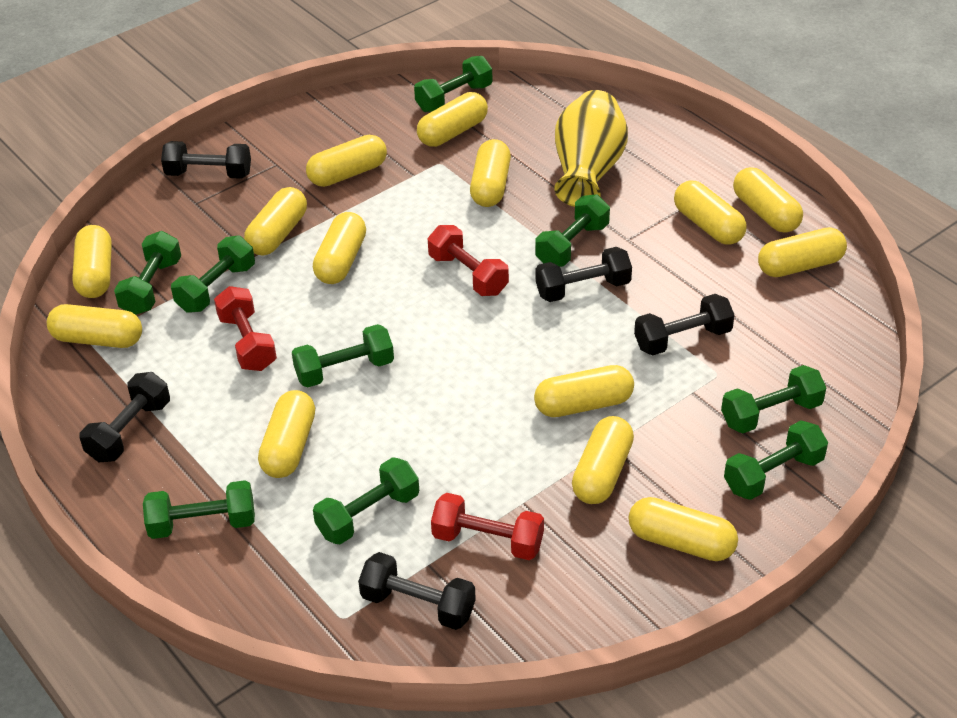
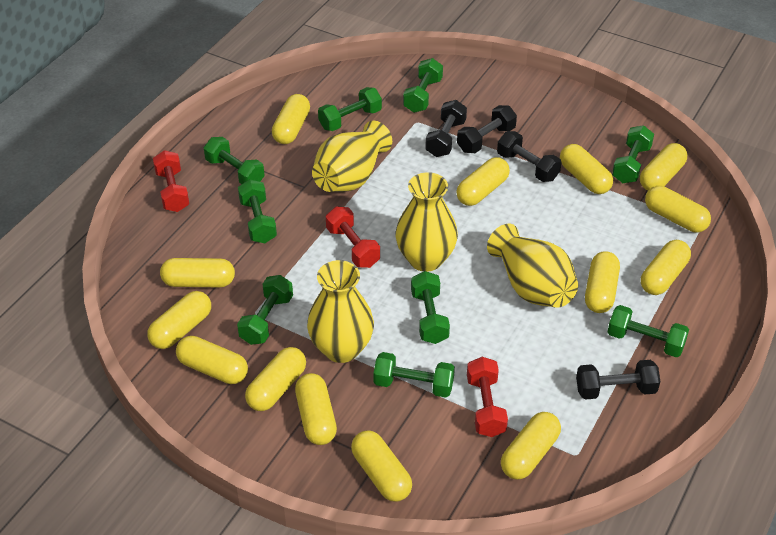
black dumbbell: 5 -> 4
yellow vase: 1 -> 4

